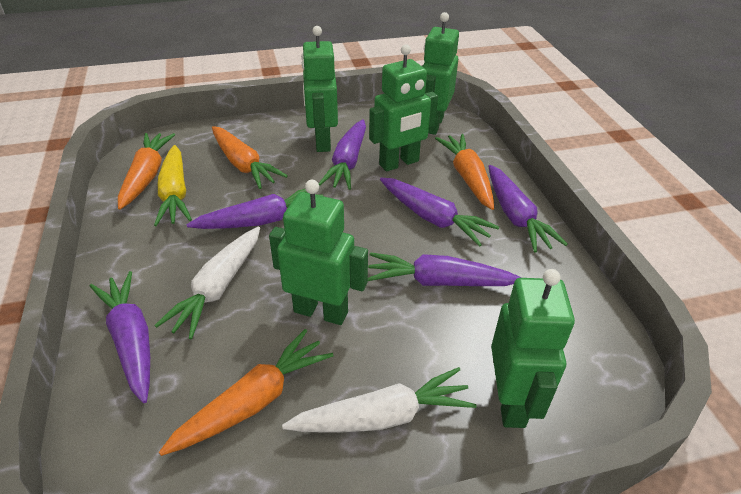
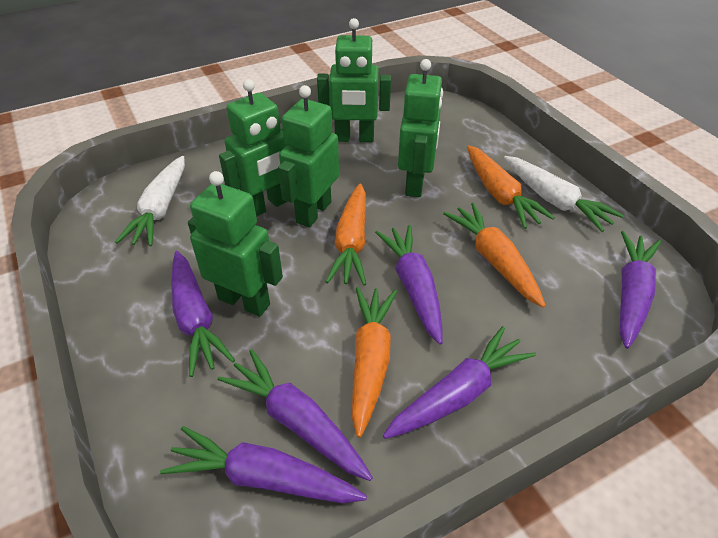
yellow carrot: 1 -> 0

